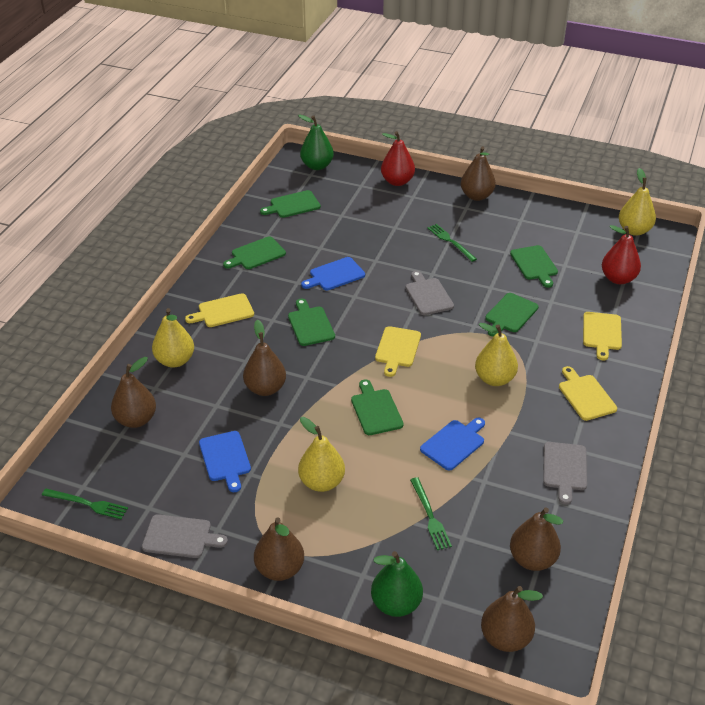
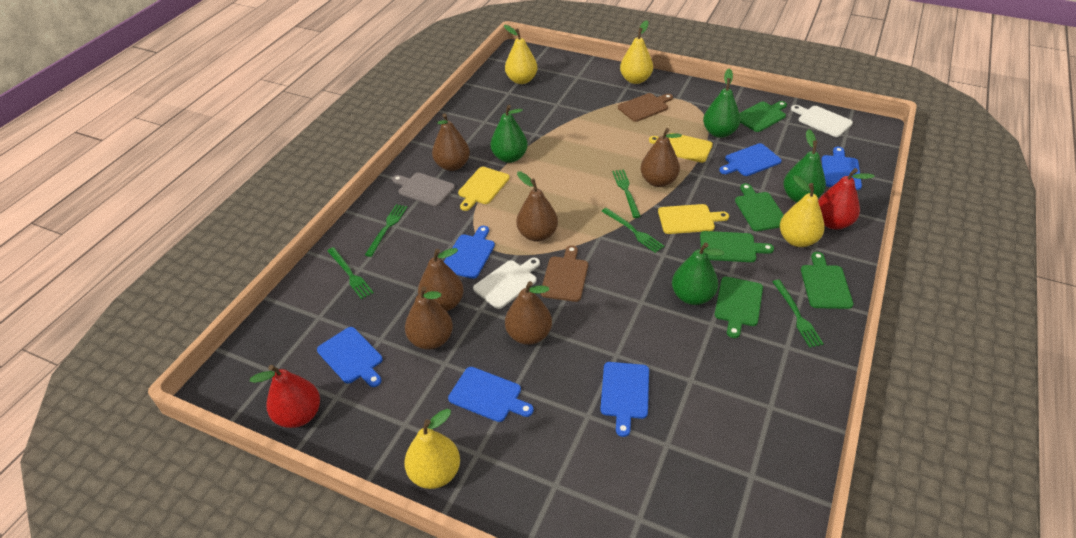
blue cutting board: 3 -> 6
brown cutting board: 0 -> 2
green cutting board: 6 -> 5
green fork: 3 -> 5
green pear: 2 -> 4
grey cutting board: 3 -> 1
white cutting board: 0 -> 2
yellow cutting board: 4 -> 3

